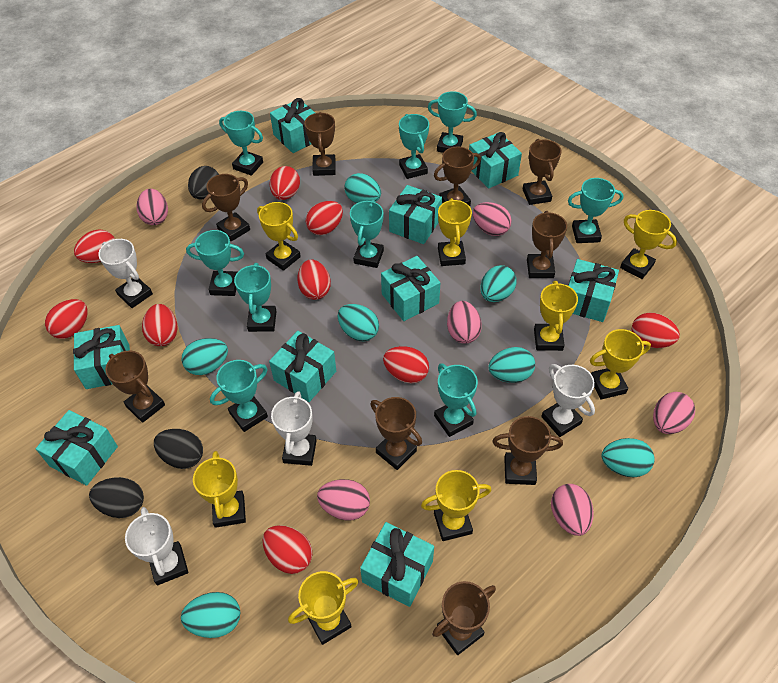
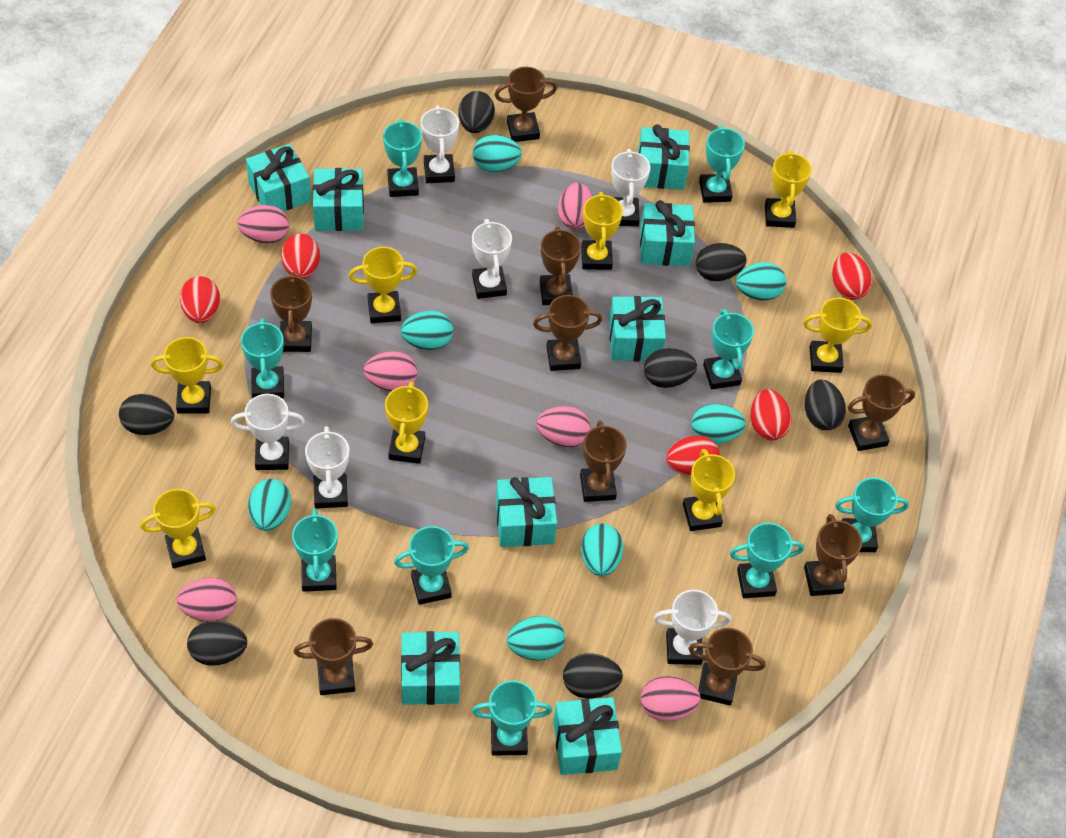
black egg: 3 -> 7
red egg: 9 -> 5
turquoise gift: 9 -> 8
white trophy: 4 -> 6

